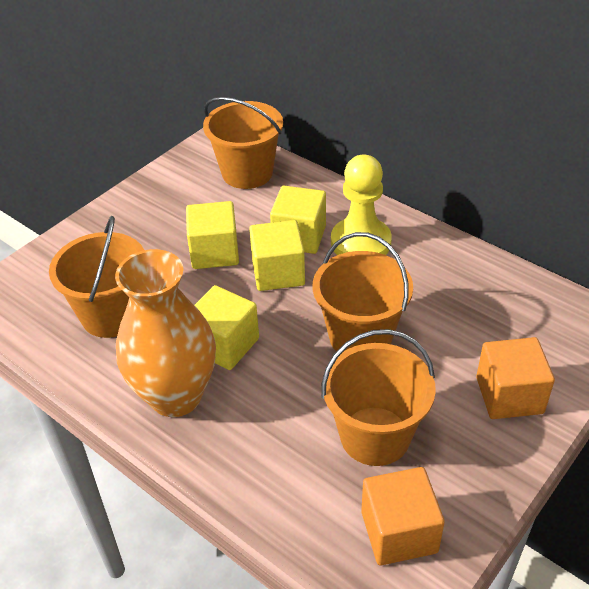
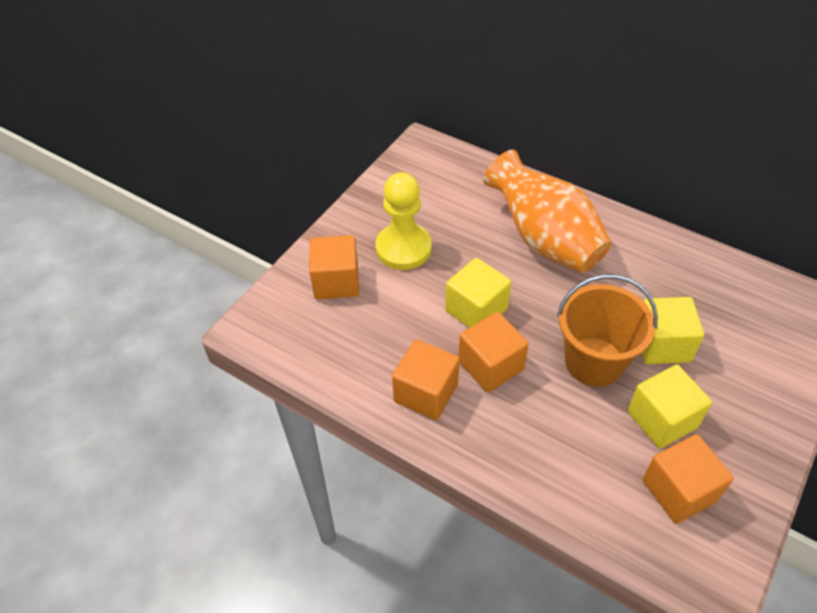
orange bucket: 4 -> 1
orange cube: 2 -> 4
yellow cube: 4 -> 3

